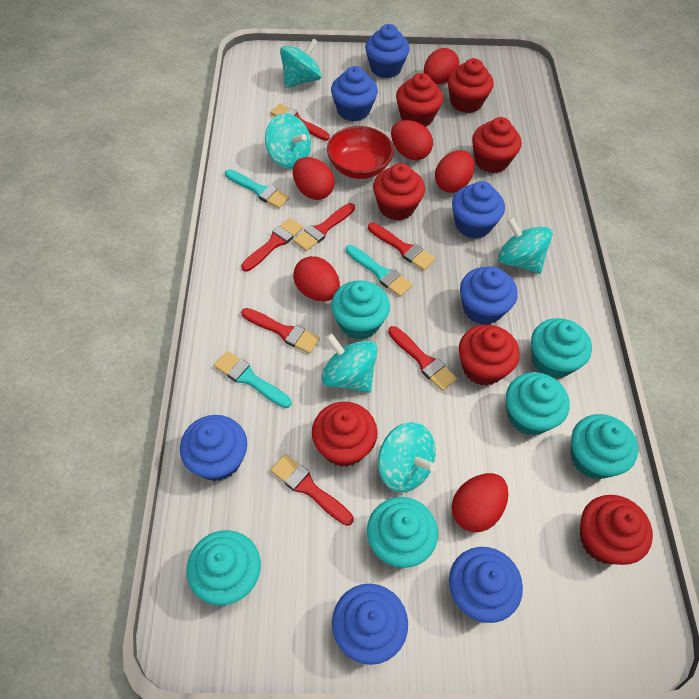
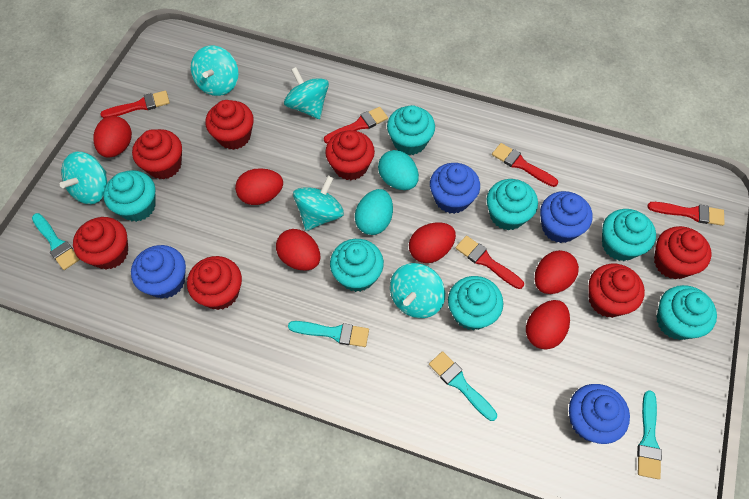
blue cupcake: 7 -> 4
red bowl: 1 -> 0
red brush: 7 -> 5
turquoise brush: 3 -> 4
turquoise cupcake: 6 -> 7
turquoise egg: 0 -> 2

